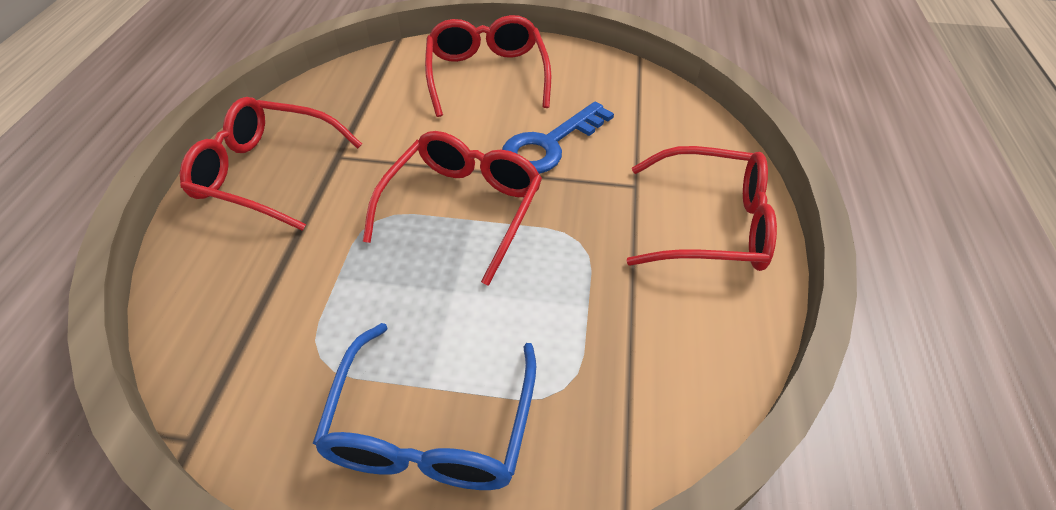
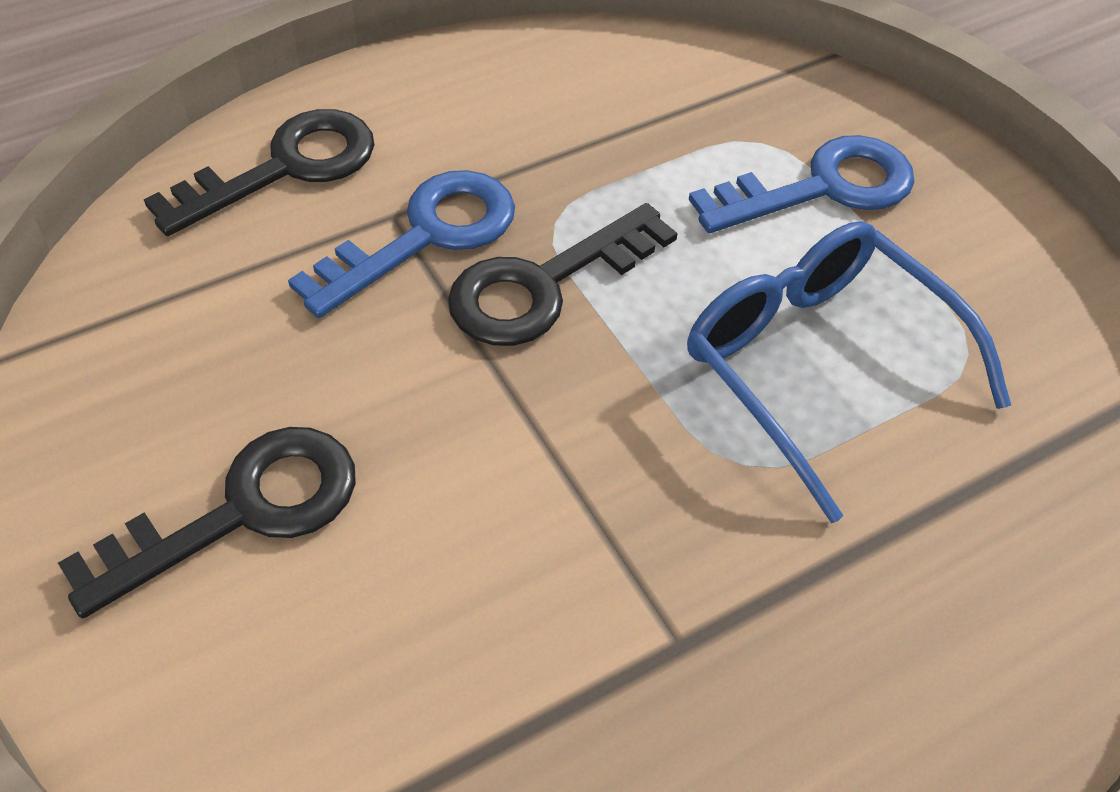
black key: 0 -> 3
blue key: 1 -> 2
red glasses: 4 -> 0

